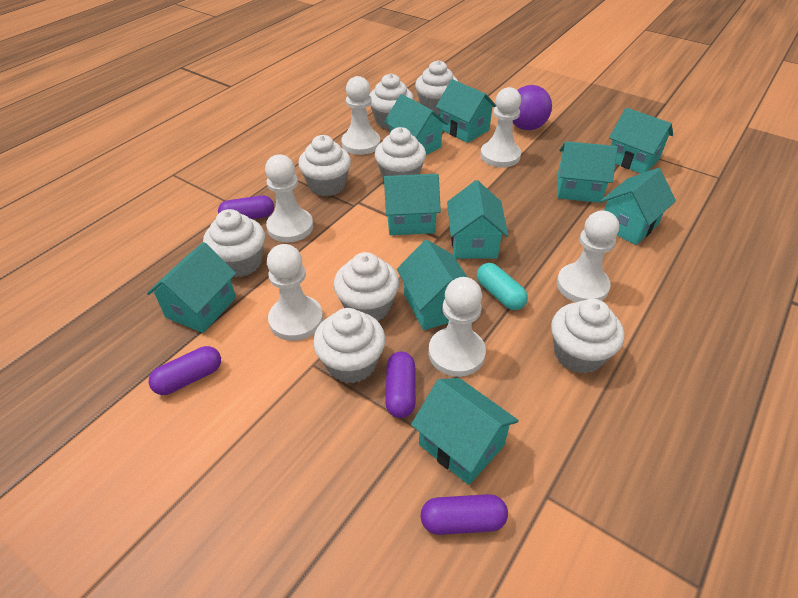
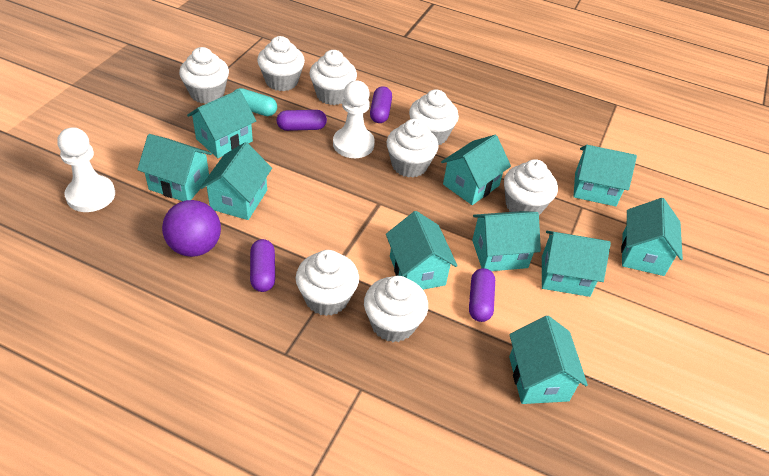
white pawn: 6 -> 2

